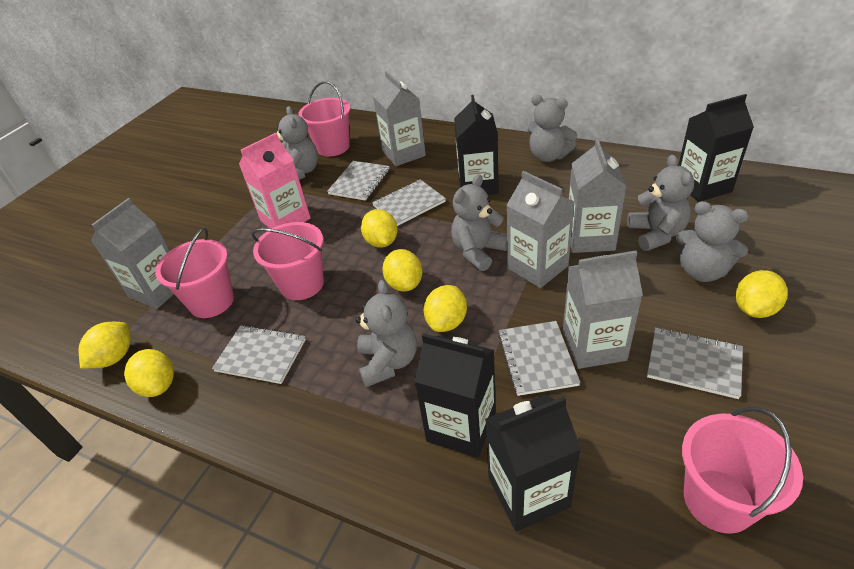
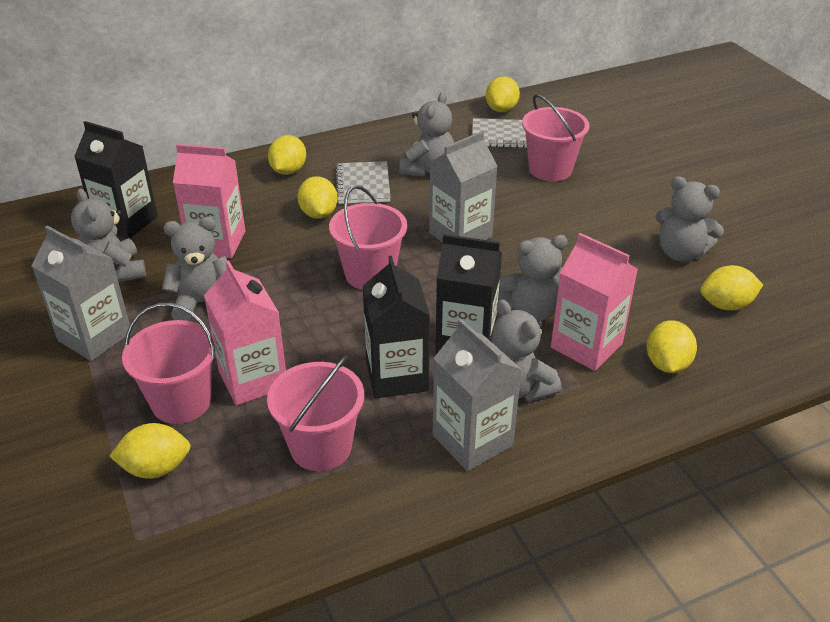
black carton: 4 -> 3
grey carton: 5 -> 3
grey notebook: 5 -> 2
pink carton: 1 -> 3

